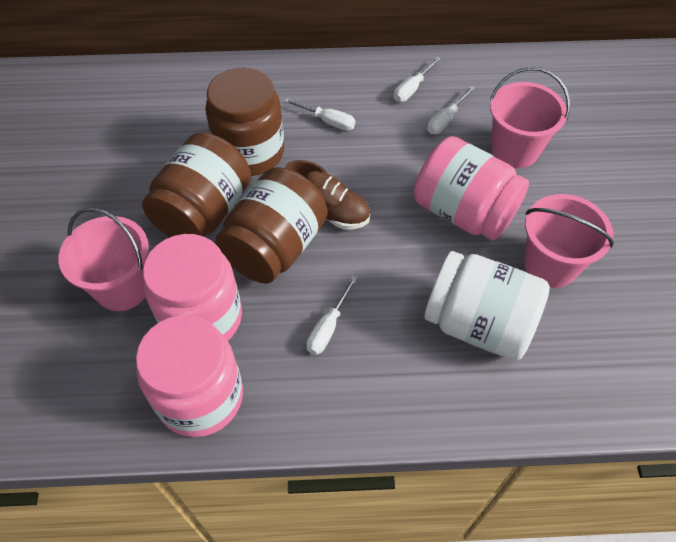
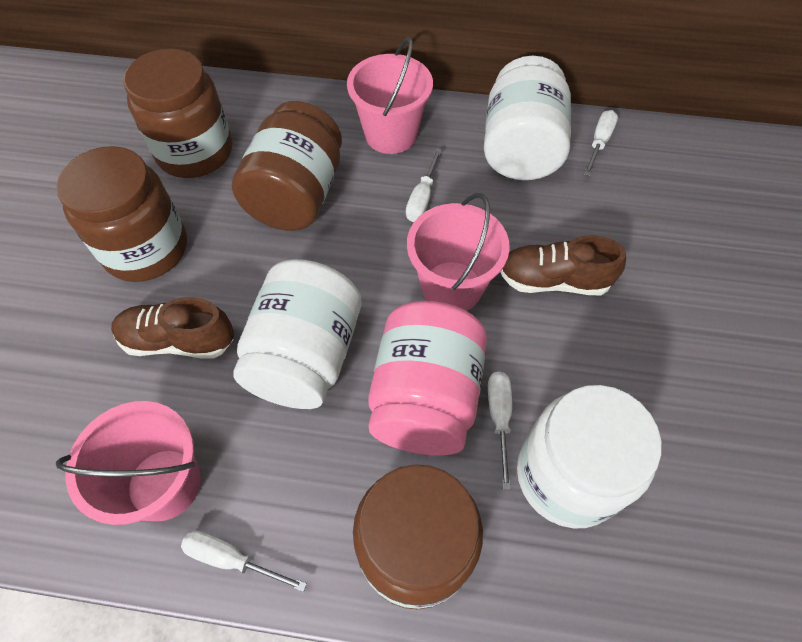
brown jar: 3 -> 4
brown shoe: 1 -> 2
pink jar: 3 -> 1
white jar: 1 -> 3

